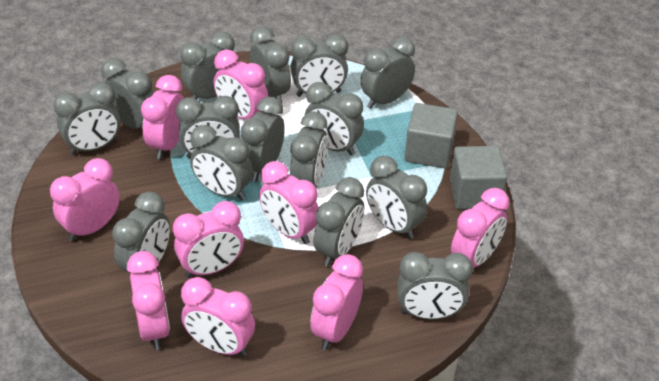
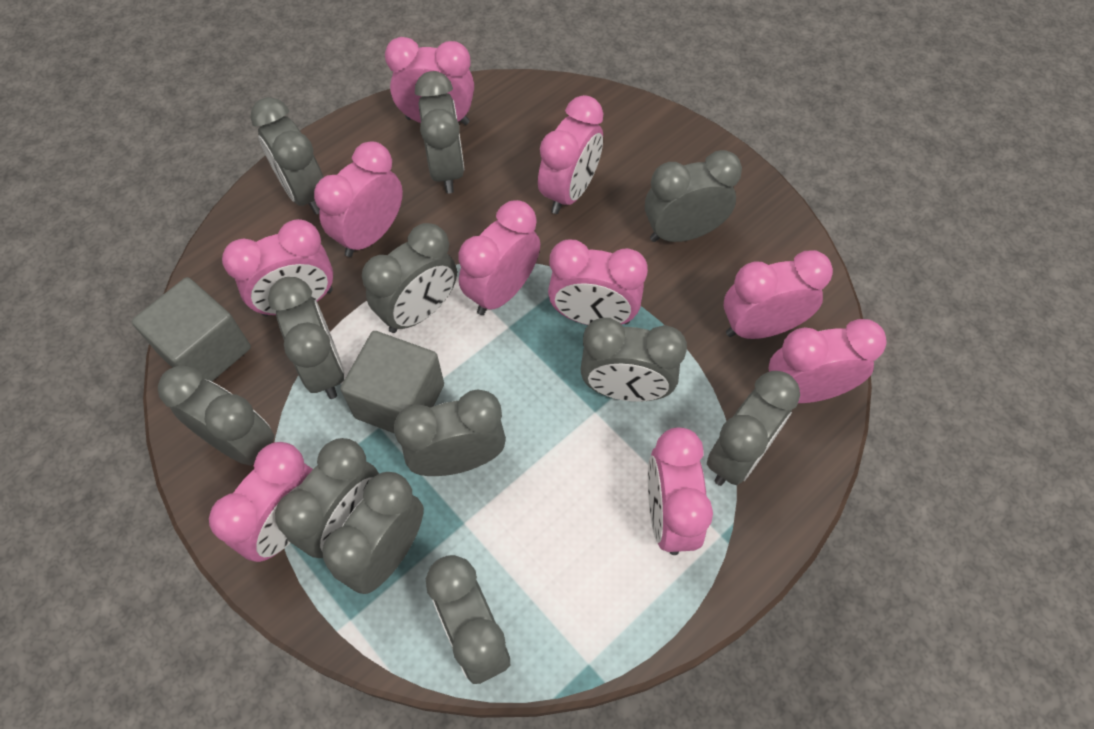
grey clock: 15 -> 12
pink clock: 9 -> 10

